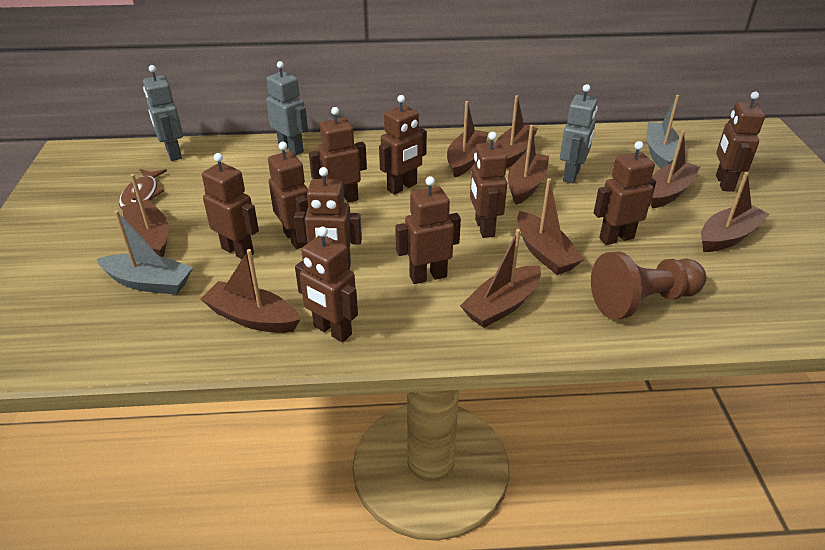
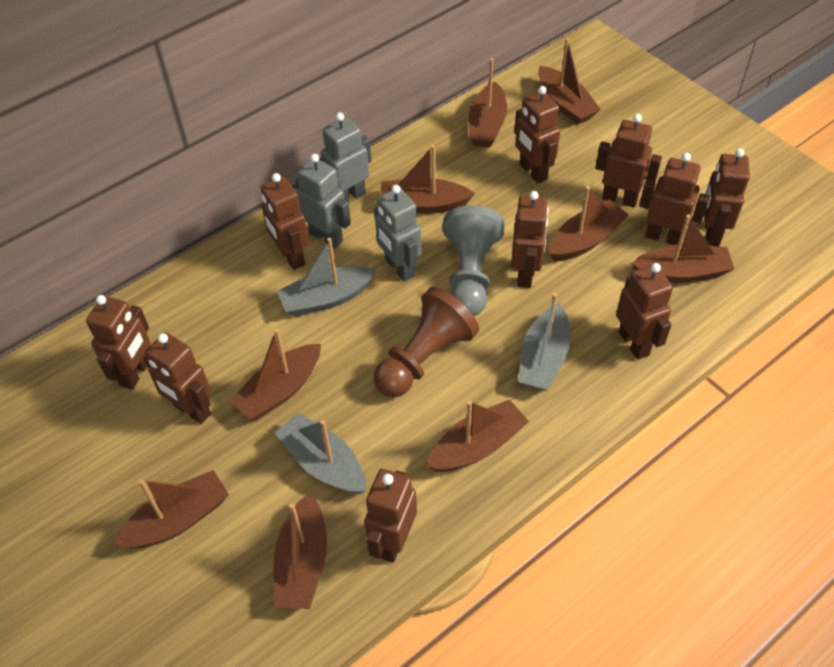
brown fish: 1 -> 0
grey boat: 2 -> 3
grey pawn: 0 -> 1

